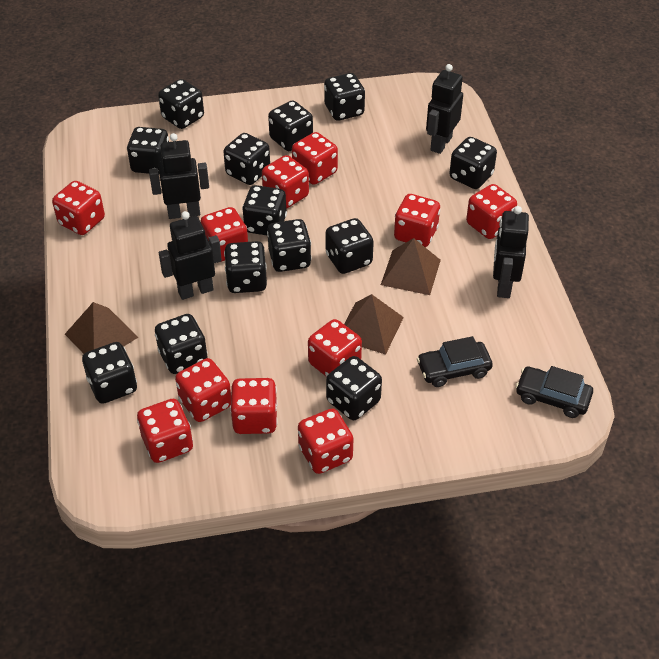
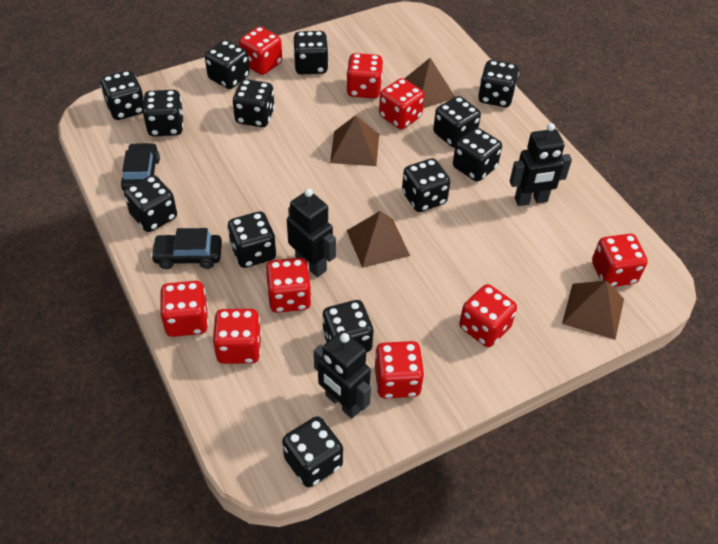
black robot: 4 -> 3
brown pyramid: 3 -> 4
red dice: 11 -> 9

